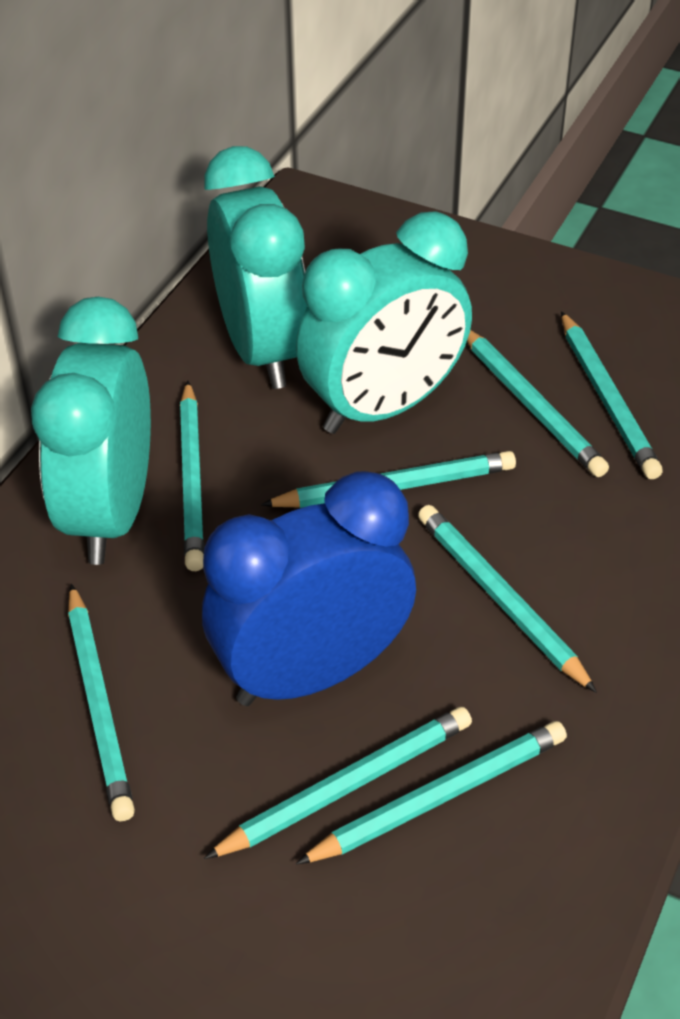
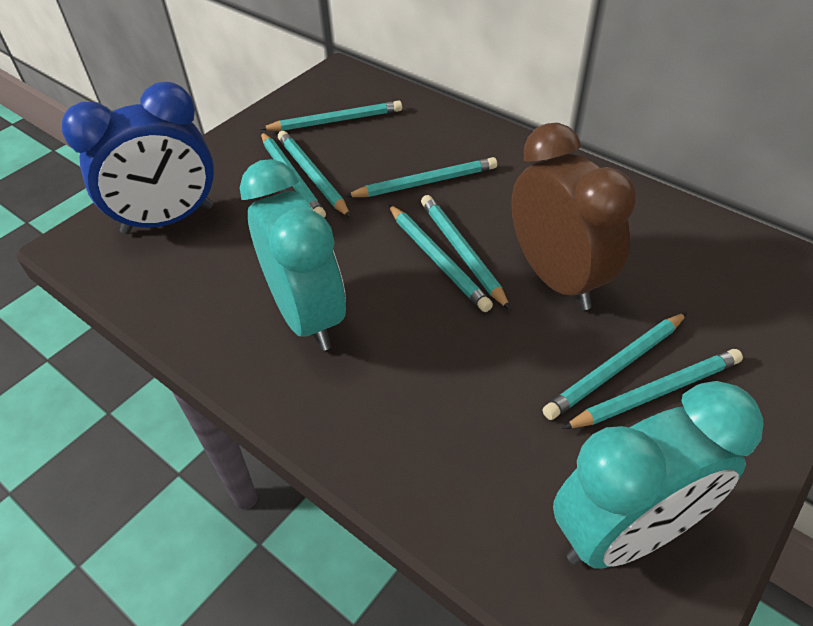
brown clock: 0 -> 1
turquoise clock: 3 -> 2

